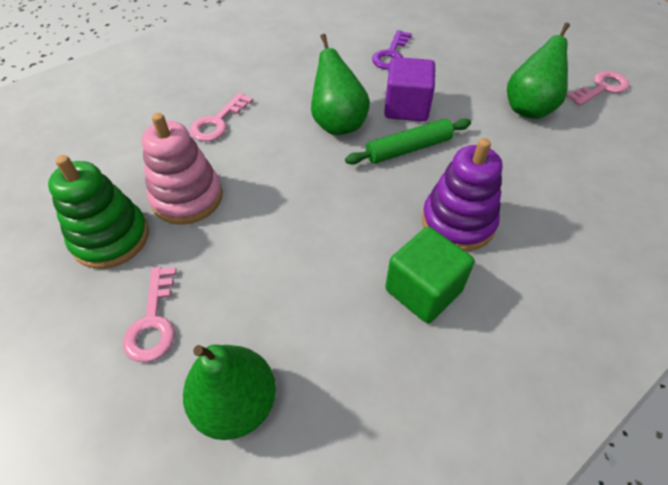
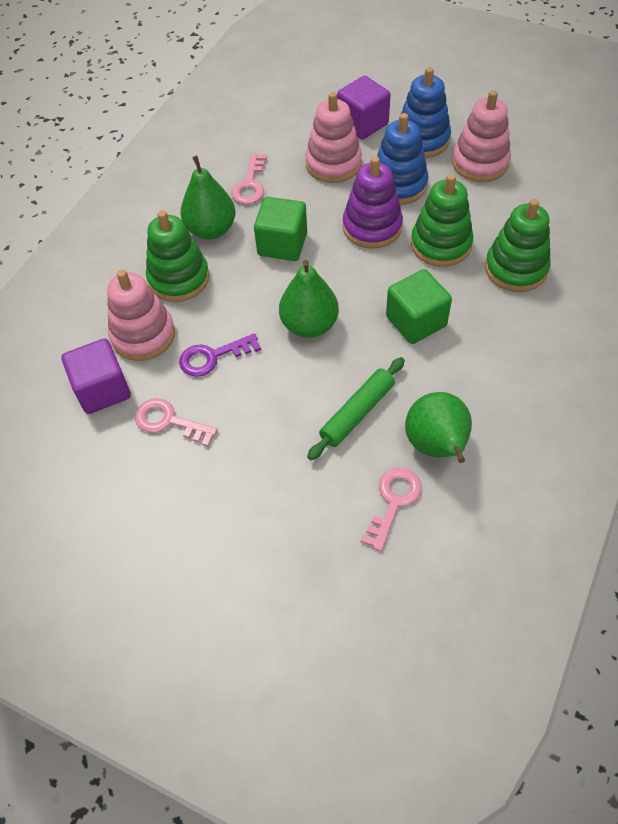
blue stacking toy: 0 -> 2
green cube: 1 -> 2
green stacking toy: 1 -> 3
pink stacking toy: 1 -> 3
purple cube: 1 -> 2

